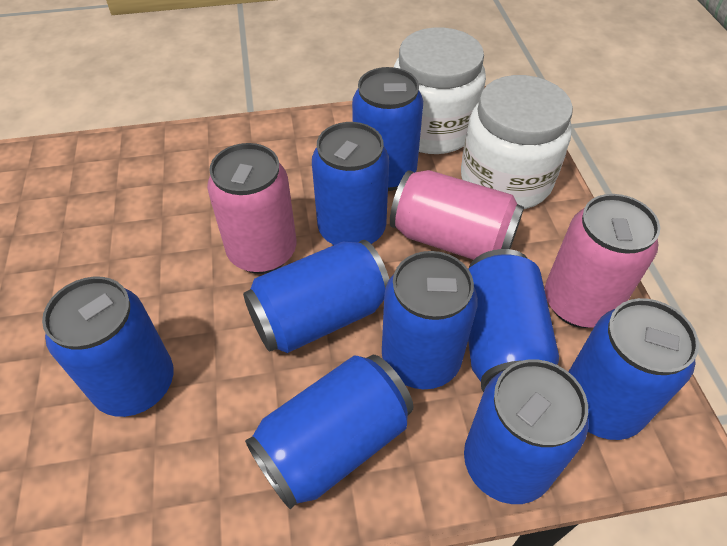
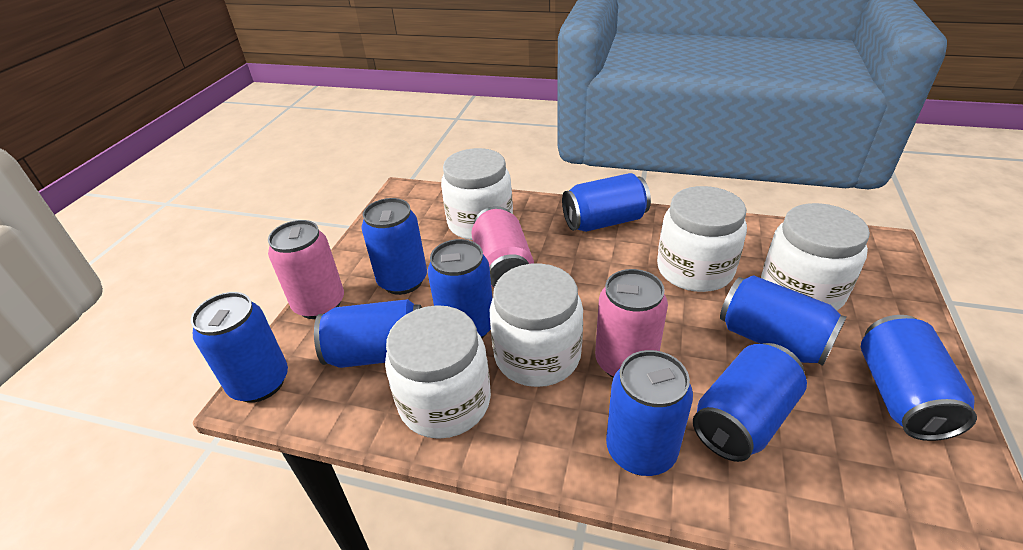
white jar: 2 -> 5

